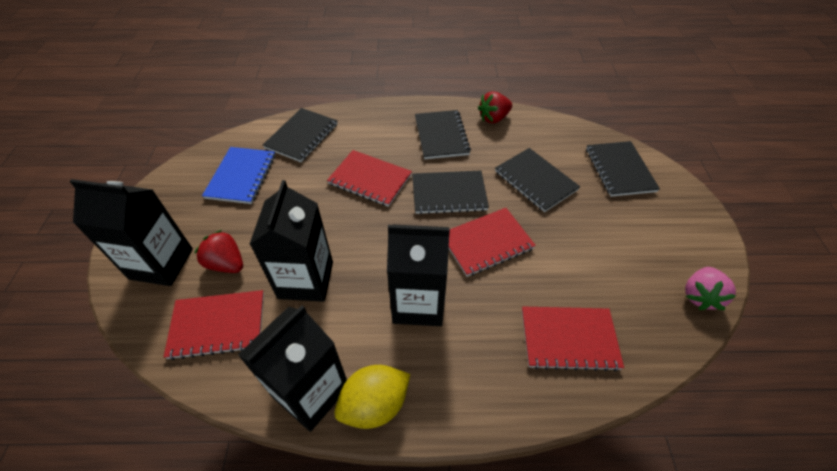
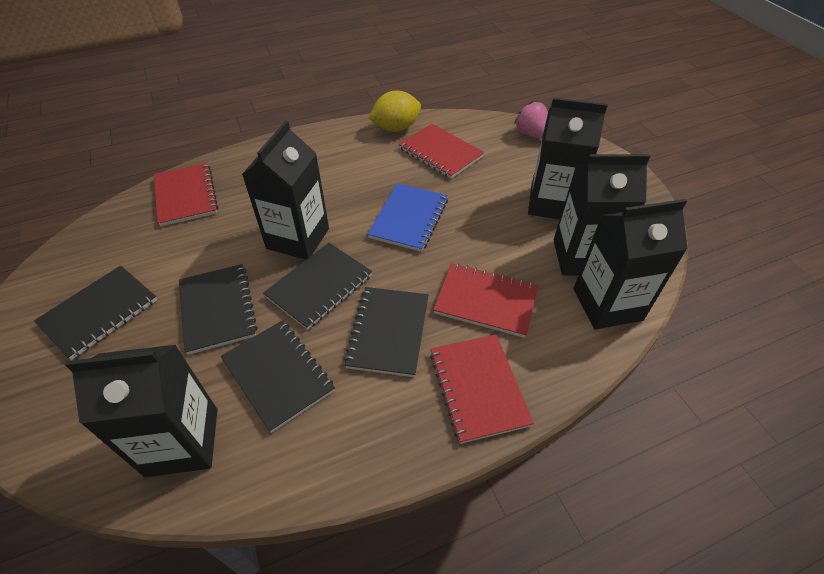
black carton: 4 -> 5
red strawberry: 2 -> 0

